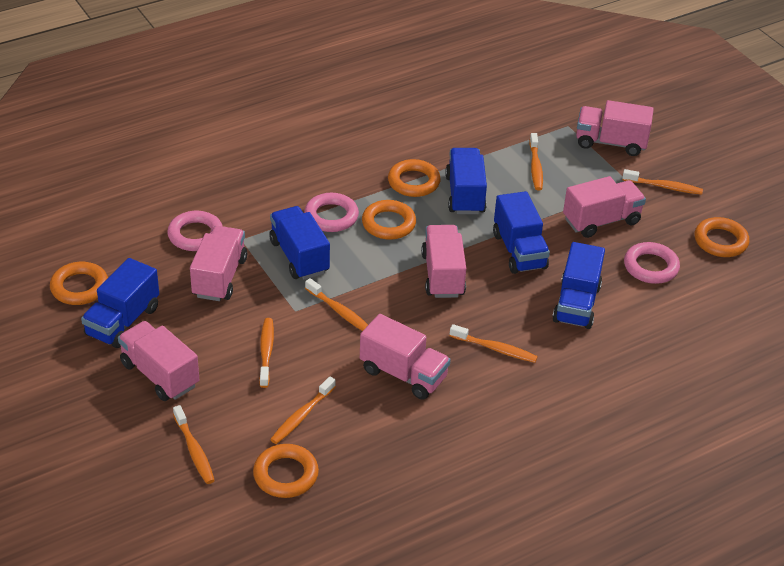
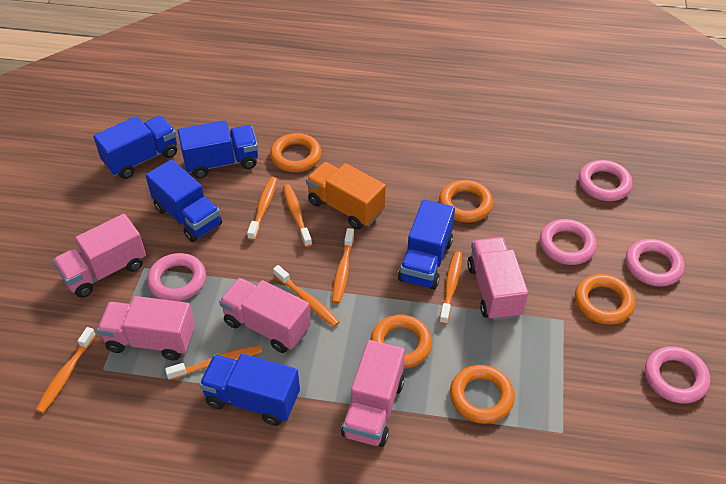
orange truck: 0 -> 1
pink ring: 3 -> 5
pink truck: 6 -> 5

